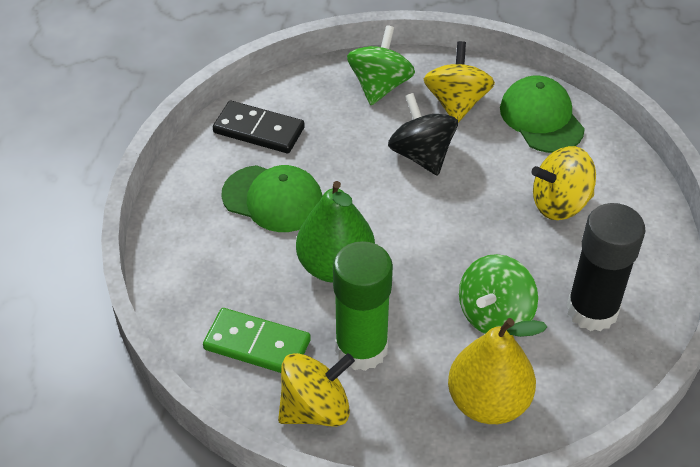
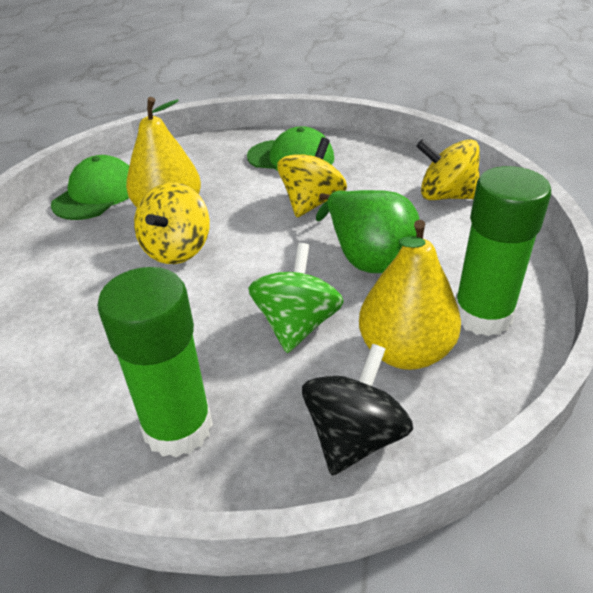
black domino: 1 -> 0
black glue stick: 1 -> 0
green domino: 1 -> 0
green glue stick: 1 -> 2
green spinning top: 2 -> 1
yellow pear: 1 -> 2

